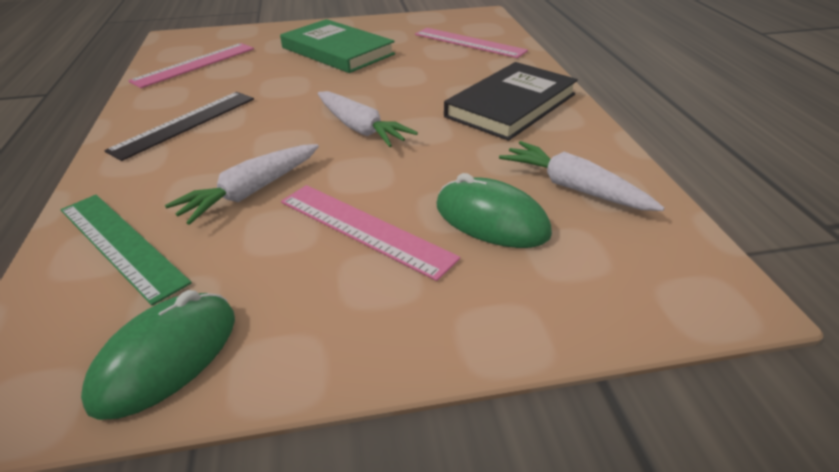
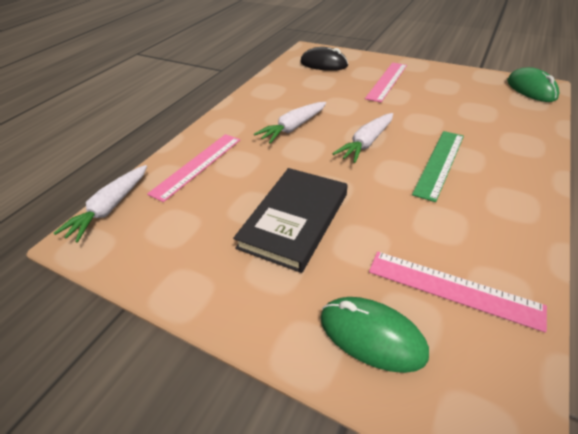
black mouse: 0 -> 1
black ruler: 1 -> 0
green book: 1 -> 0

